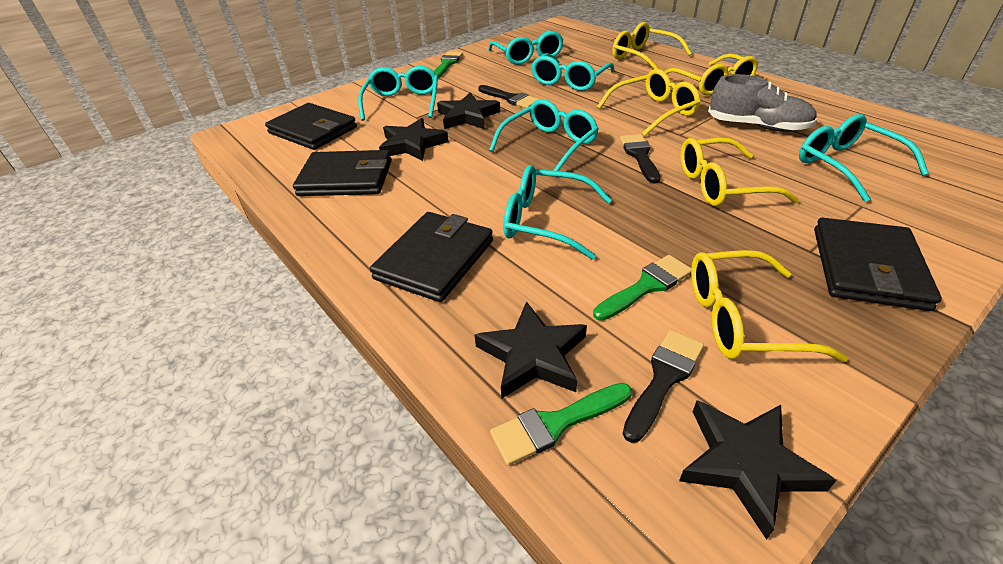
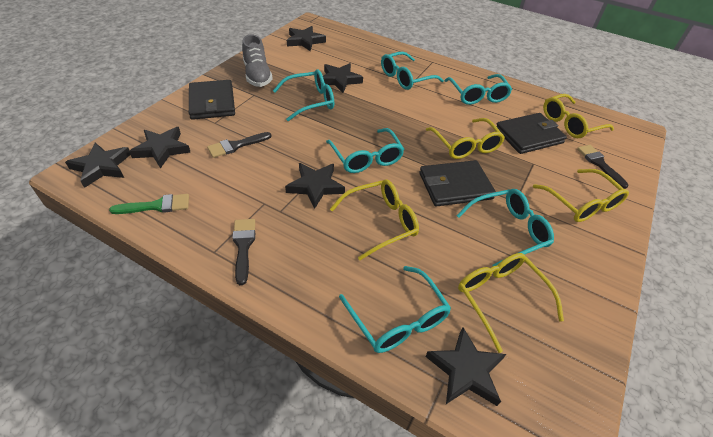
black star: 4 -> 6
black wallet: 4 -> 3
green brush: 3 -> 1

